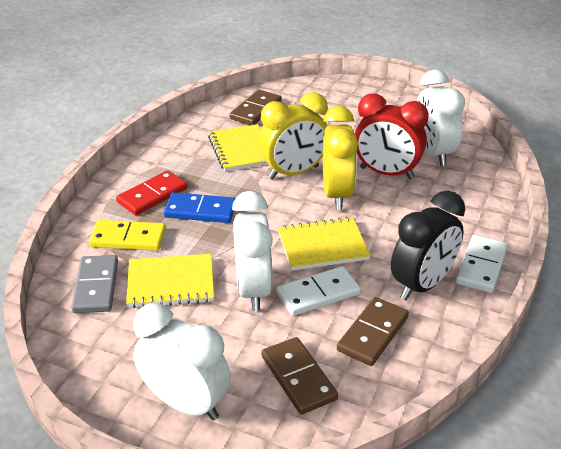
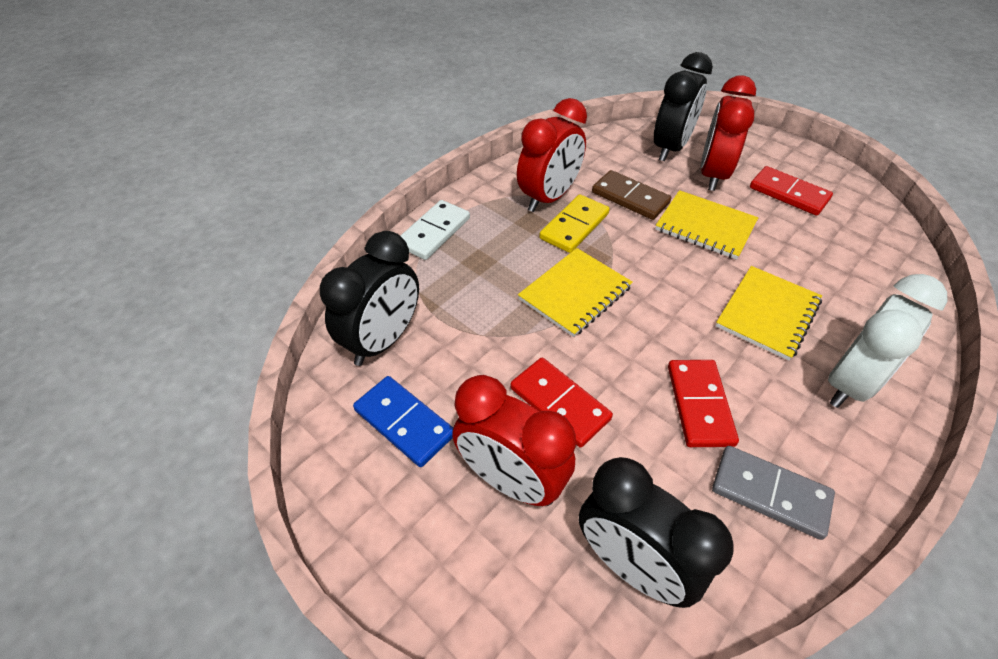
black clock: 1 -> 3
brown domino: 3 -> 1
red clock: 1 -> 3
red domino: 1 -> 3
white clock: 3 -> 1
white domino: 2 -> 1
yellow clock: 2 -> 0

